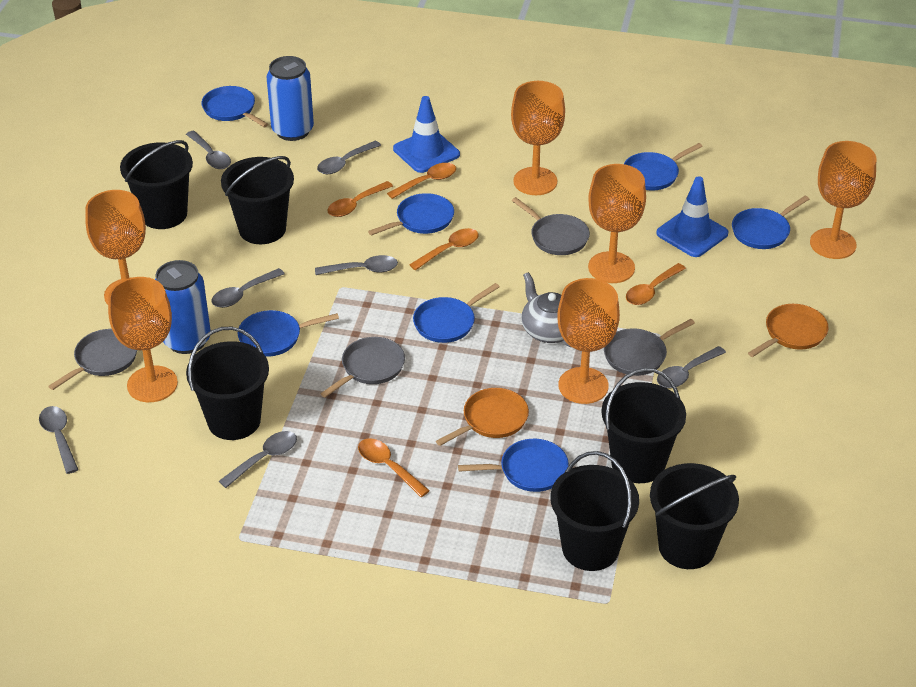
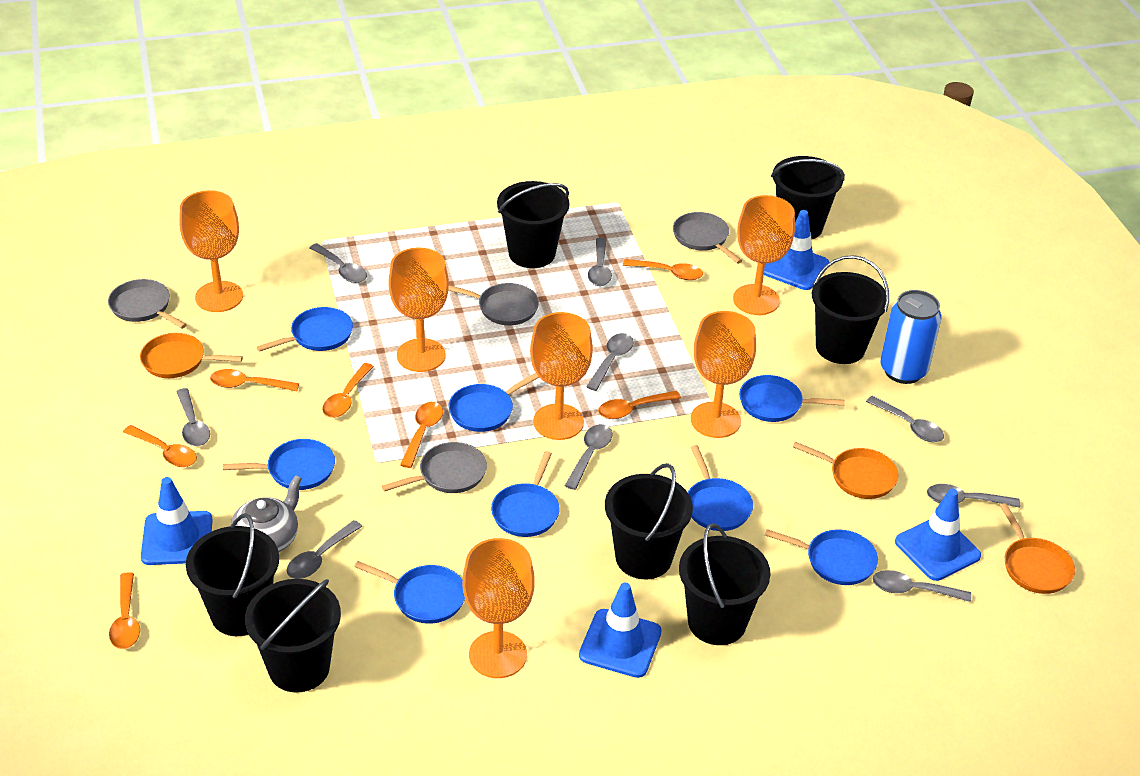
black bucket: 6 -> 7
blue can: 2 -> 1
blue pan: 7 -> 8
blue traffic cone: 2 -> 4
grey spoon: 7 -> 9
orange pan: 2 -> 3
orange spoon: 5 -> 7

